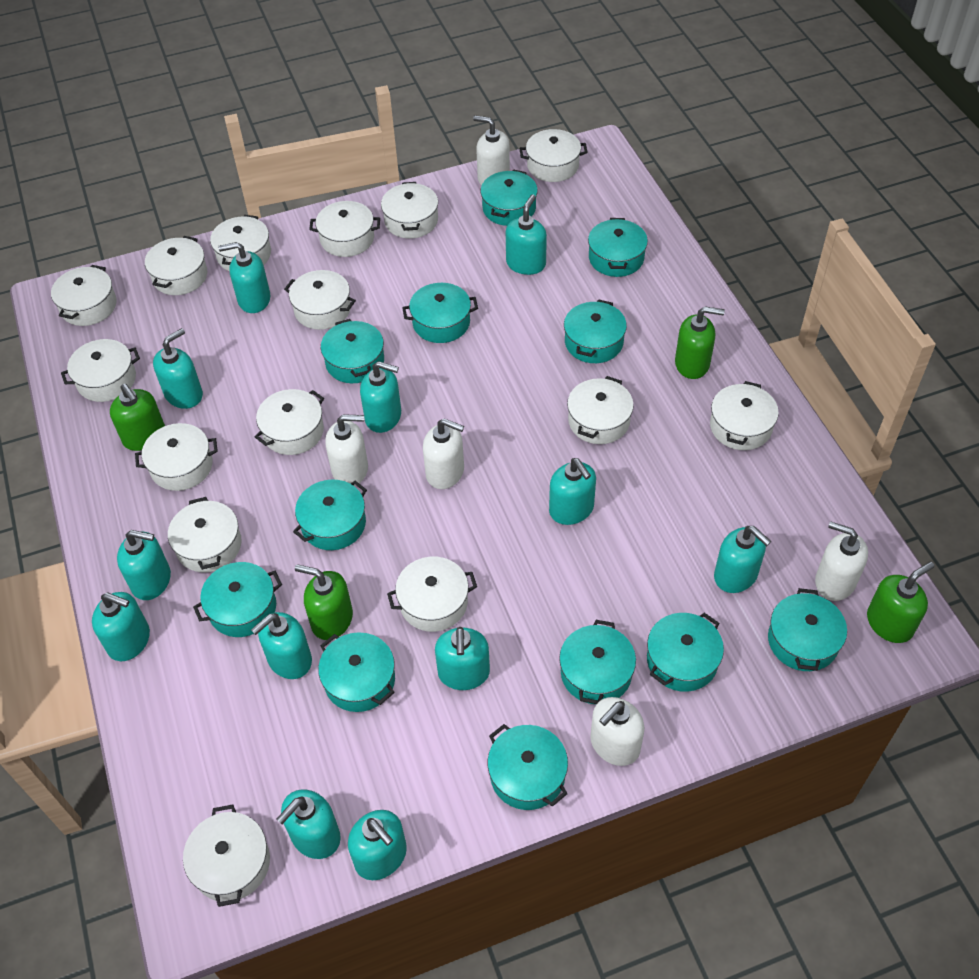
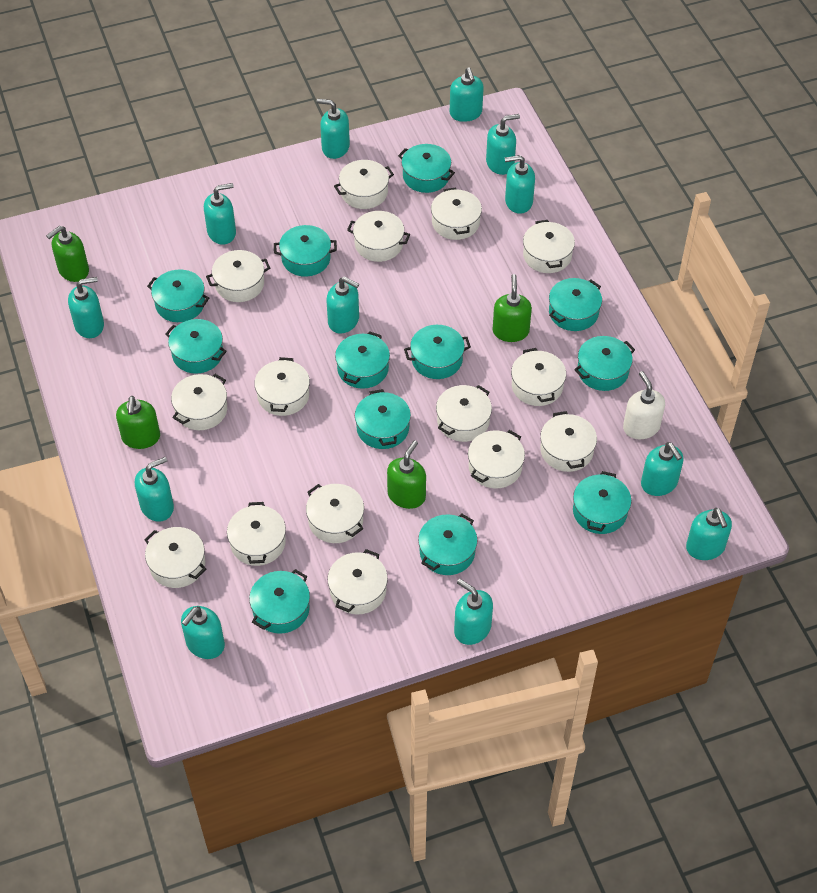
white soap dispenser: 5 -> 1

